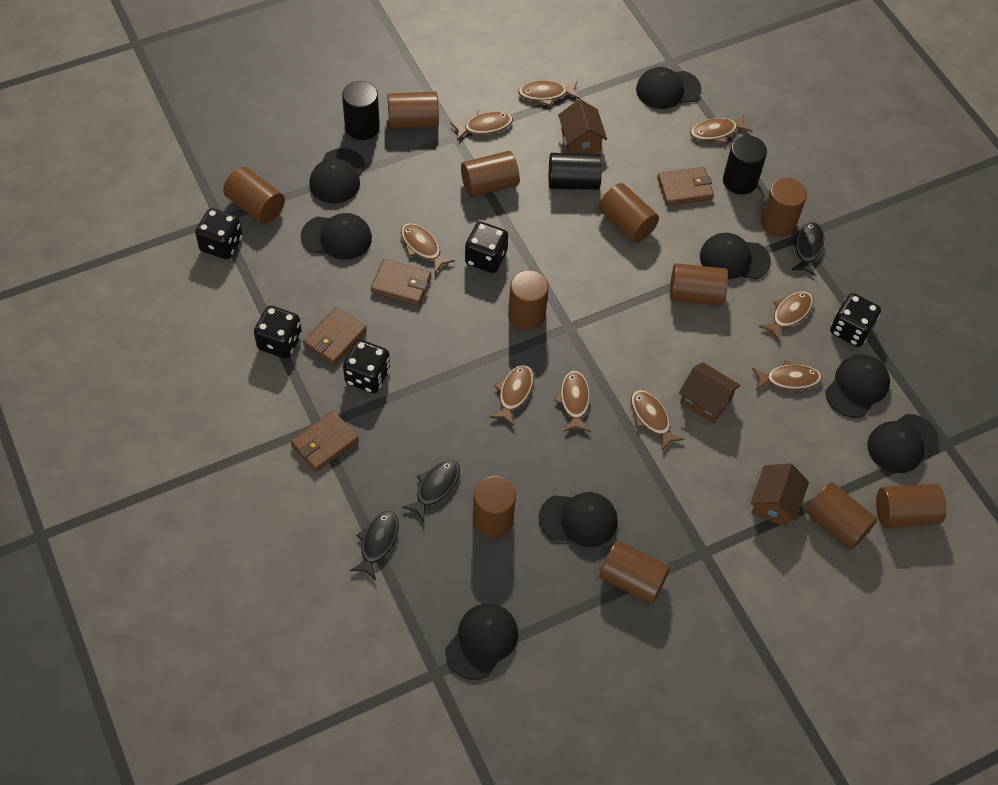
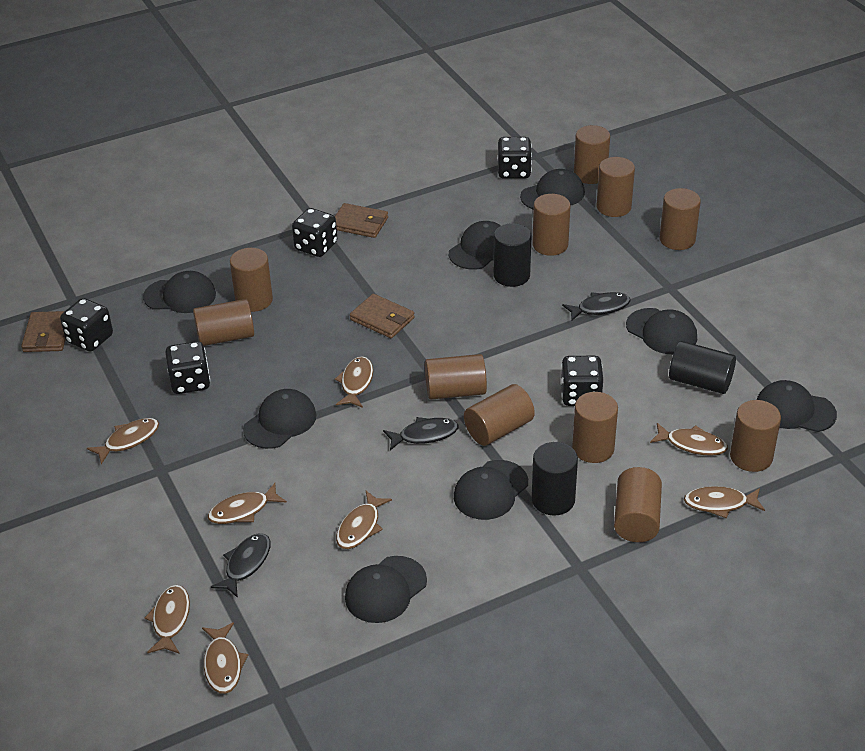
brown fish: 9 -> 8
brown house: 3 -> 0
brown wallet: 4 -> 3

